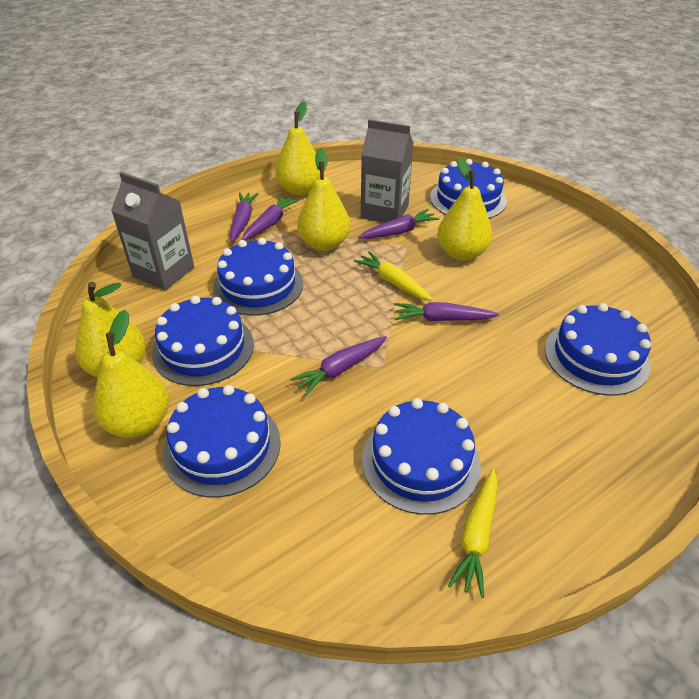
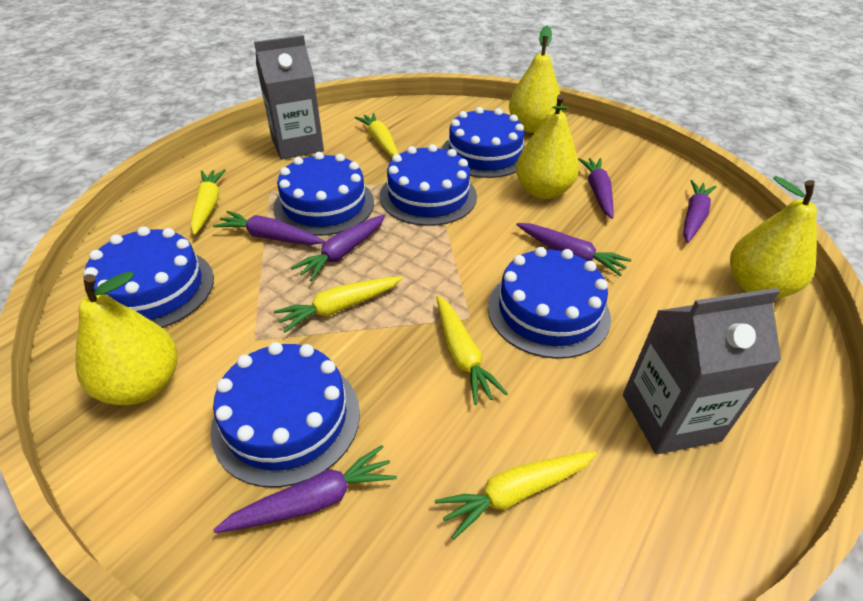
purple carrot: 5 -> 6
yellow carrot: 2 -> 5
yellow pear: 5 -> 4

